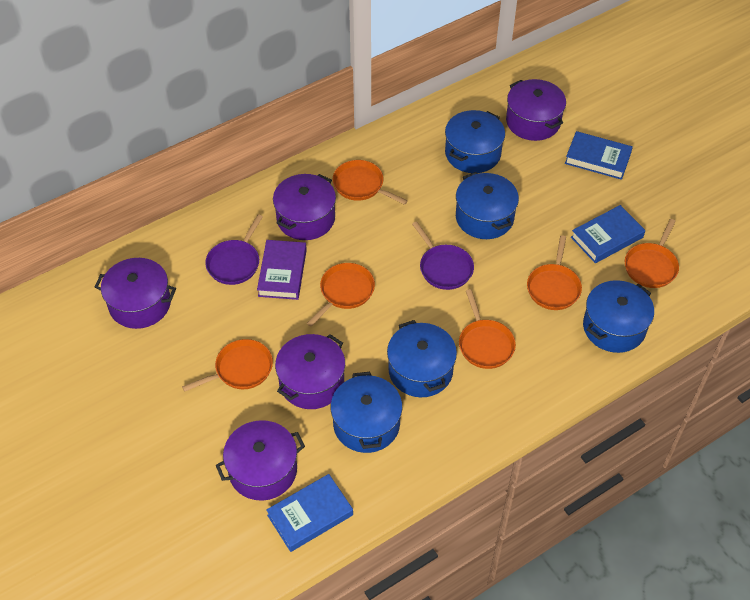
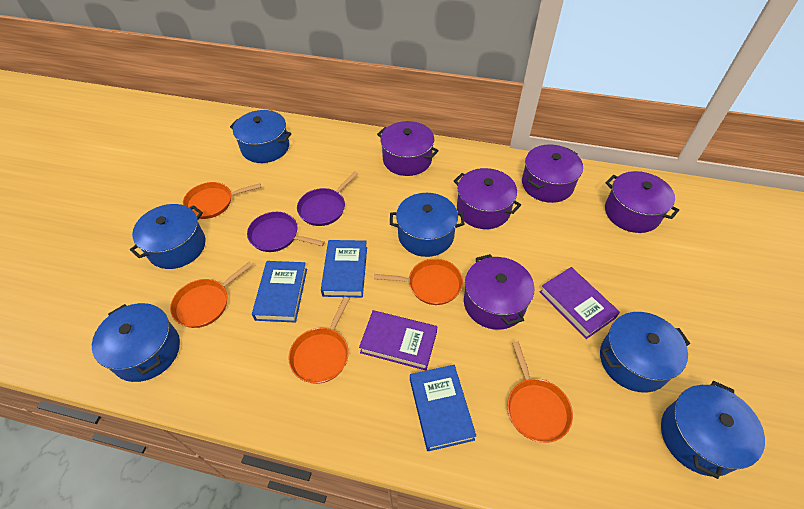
blue pot: 5 -> 6
orange pan: 6 -> 5
purple book: 1 -> 2

